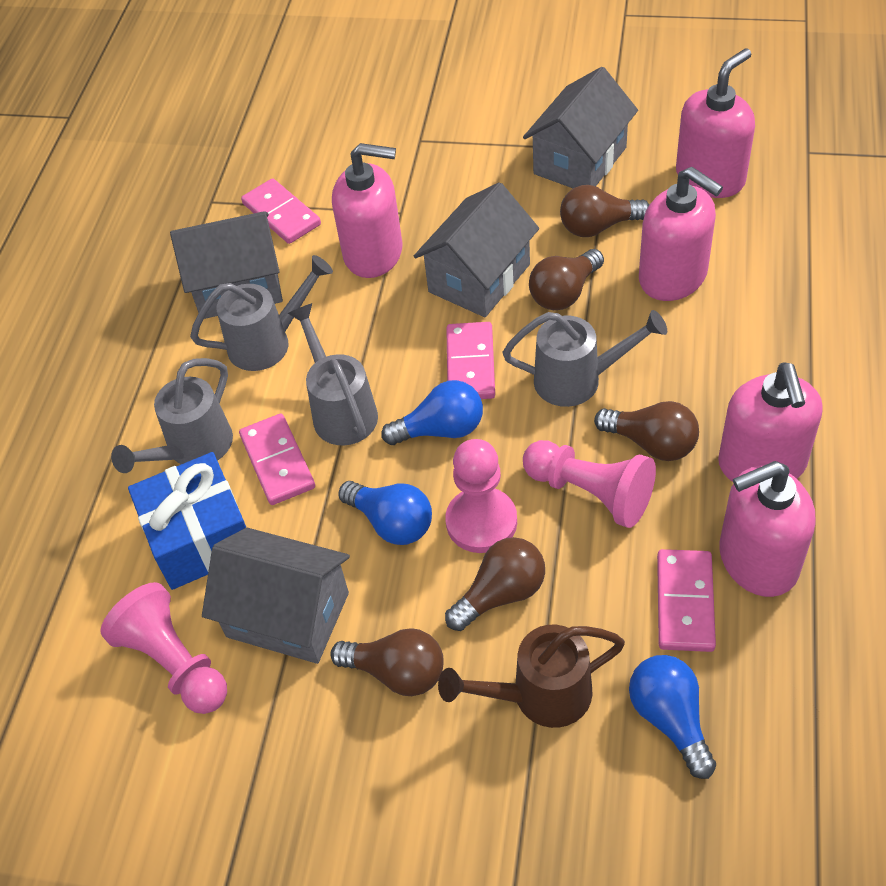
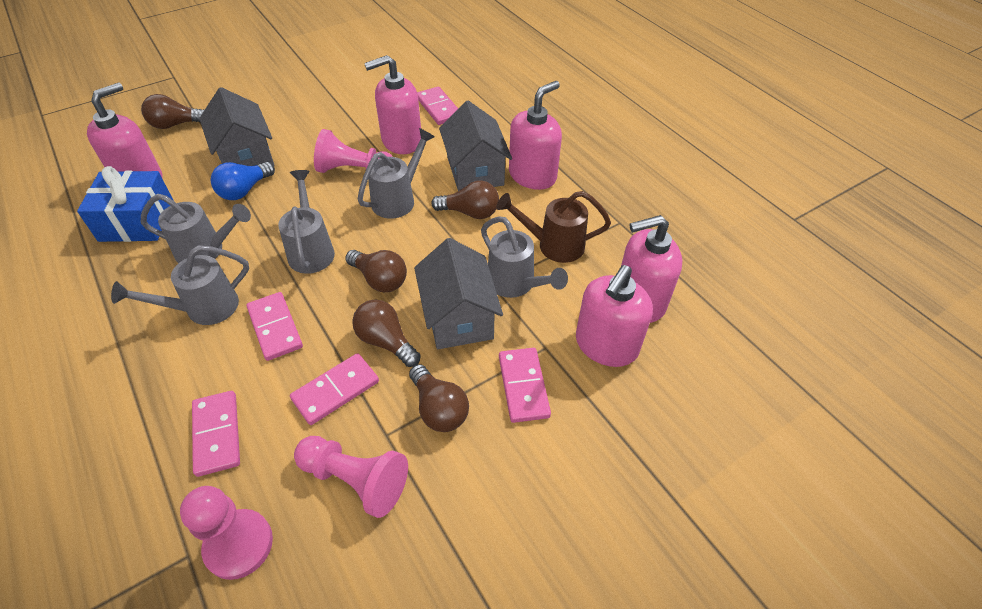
blue light bulb: 3 -> 1
grey house: 4 -> 3
grey watering can: 4 -> 5
pink domino: 4 -> 5

